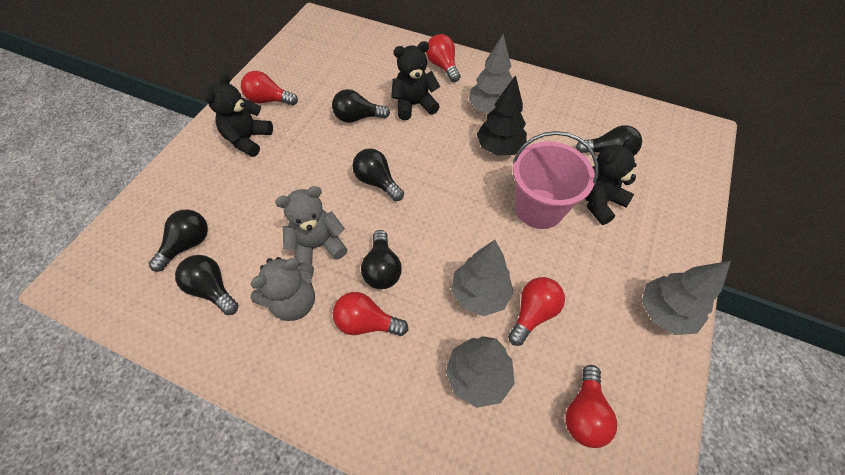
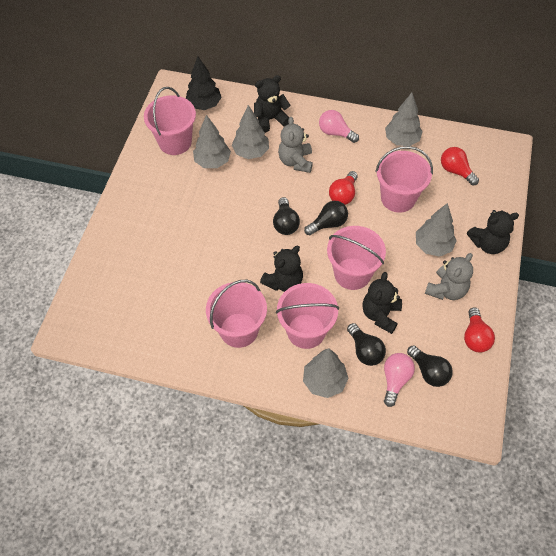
black light bulb: 6 -> 4
black teddy bear: 3 -> 4
grey tree: 4 -> 5
pink bucket: 1 -> 5
pink light bulb: 0 -> 2
red light bulb: 5 -> 3

